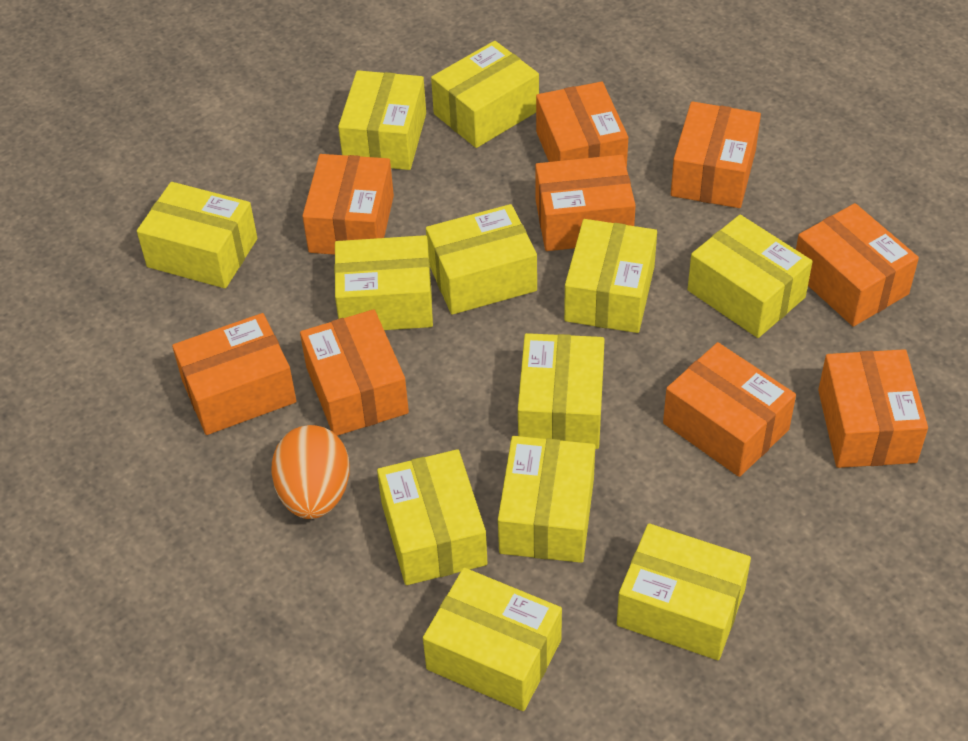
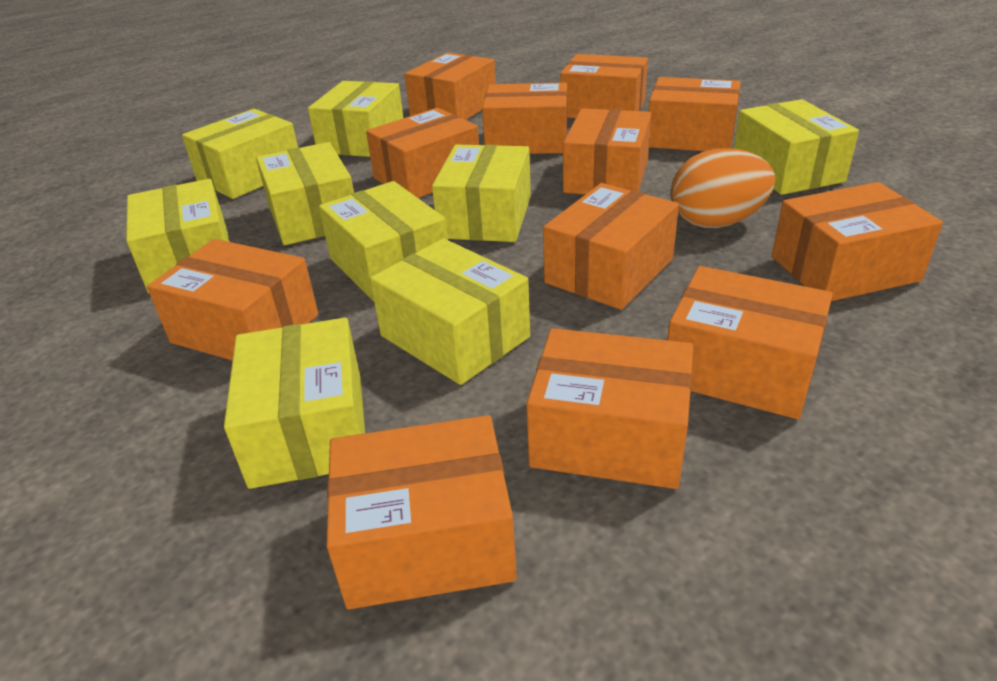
orange box: 9 -> 12
yellow box: 12 -> 9

